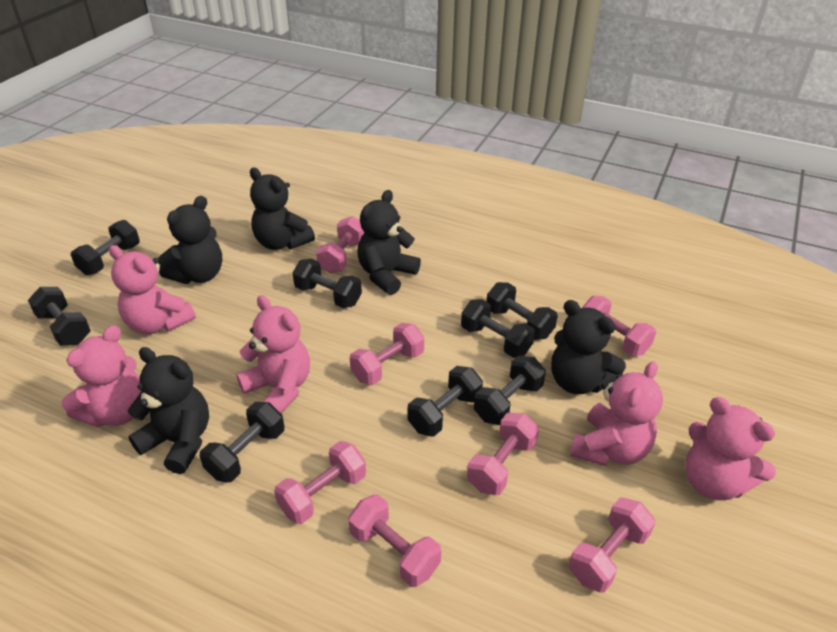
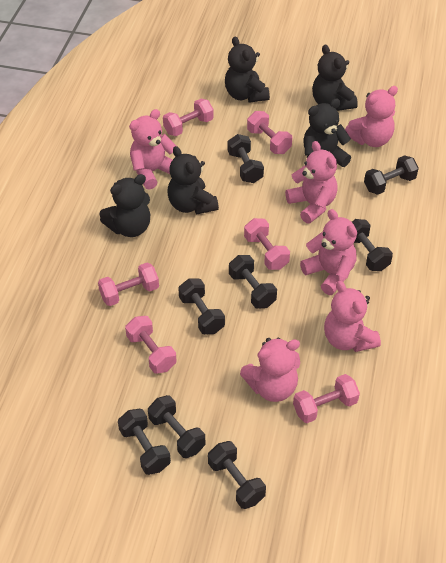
pink dumbbell: 7 -> 6
pink teddy bear: 5 -> 6

